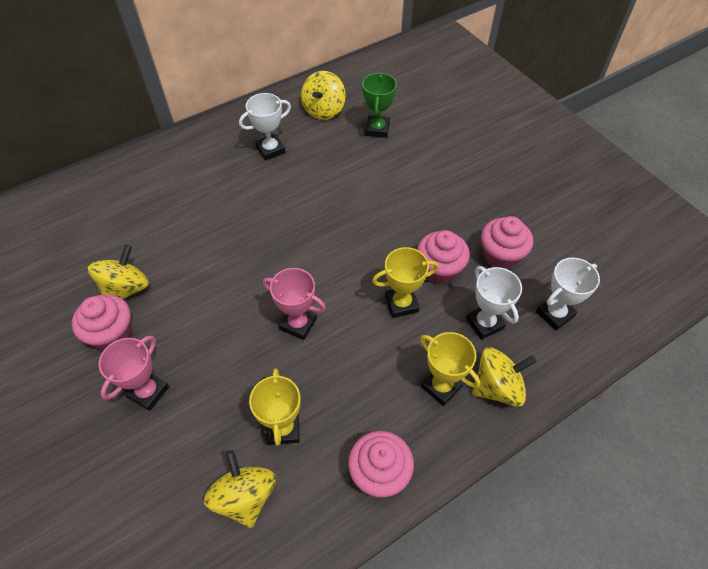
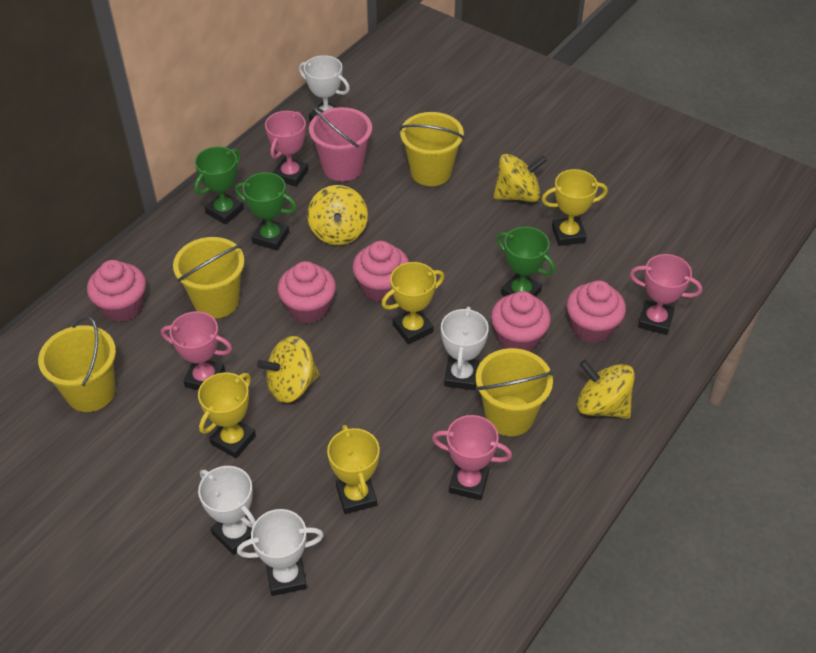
green trophy: 1 -> 3
pink bucket: 0 -> 1
pink cupcake: 4 -> 5
pink trophy: 2 -> 4
white trophy: 3 -> 4
yellow bucket: 0 -> 4
yellow trophy: 3 -> 4

